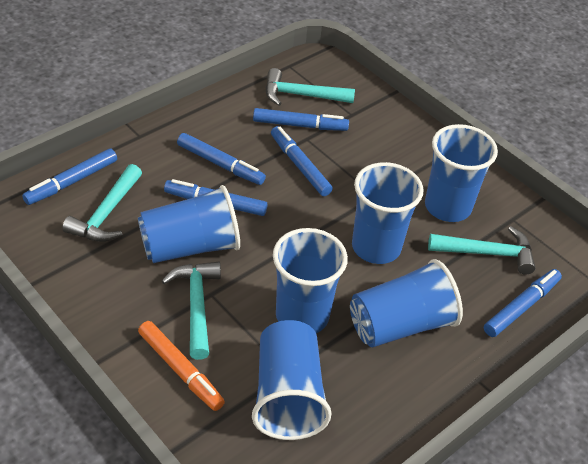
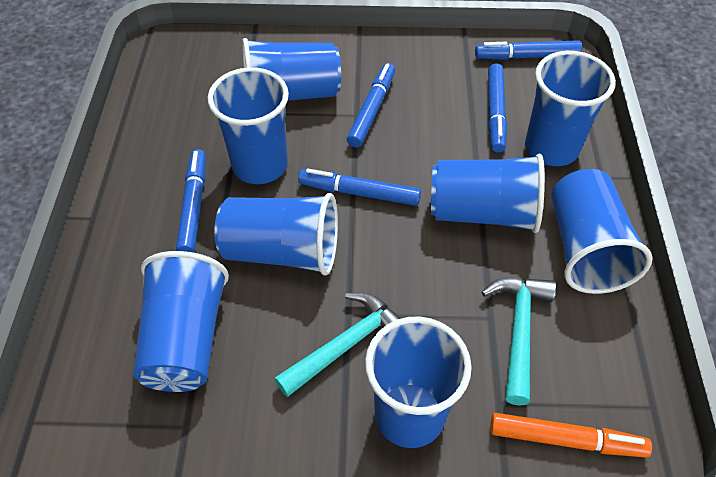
blue cup: 6 -> 8
blue marker: 6 -> 5
turquoise hammer: 4 -> 2

